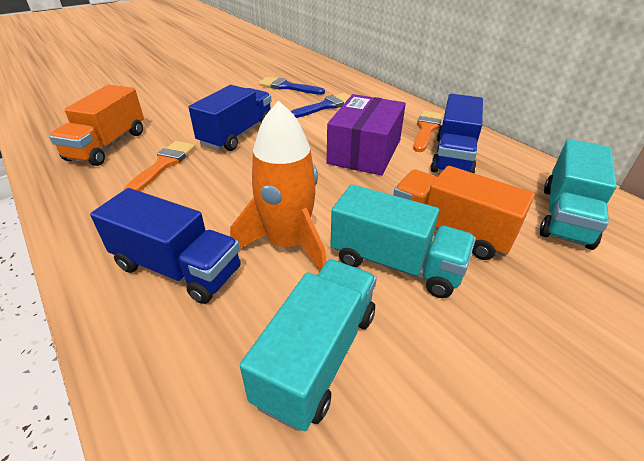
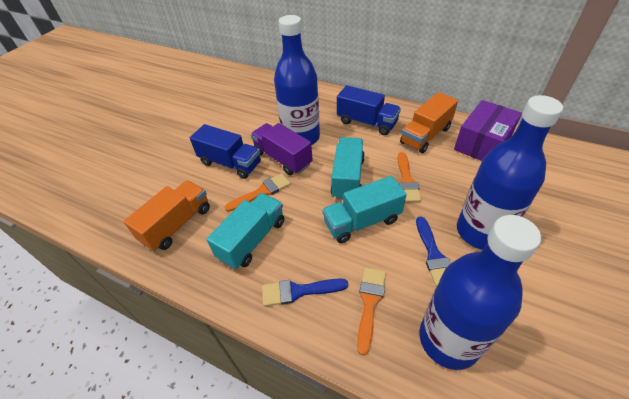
blue bottle: 0 -> 3
blue truck: 3 -> 2
orange brush: 2 -> 3
orange rocket: 1 -> 0
purple truck: 0 -> 1

